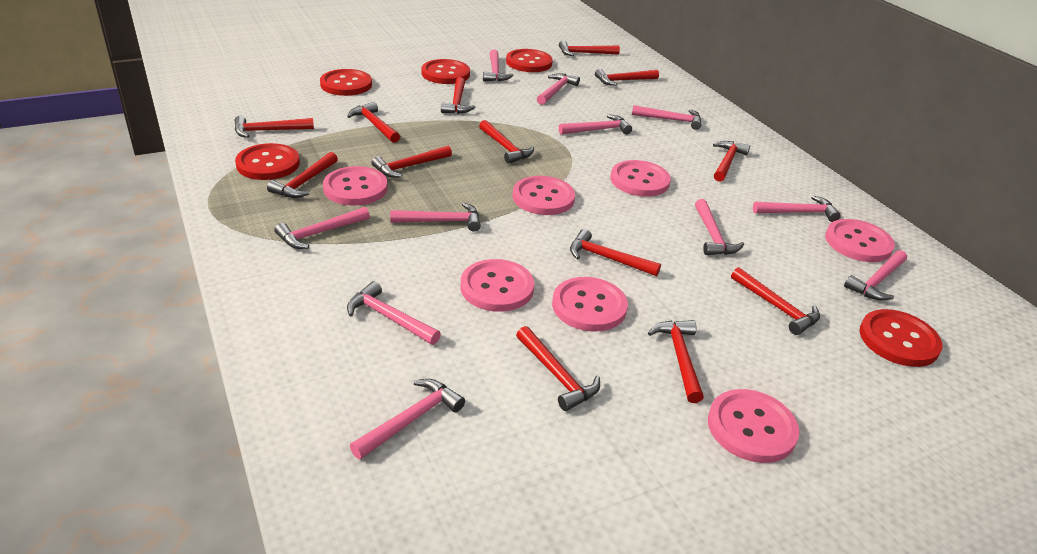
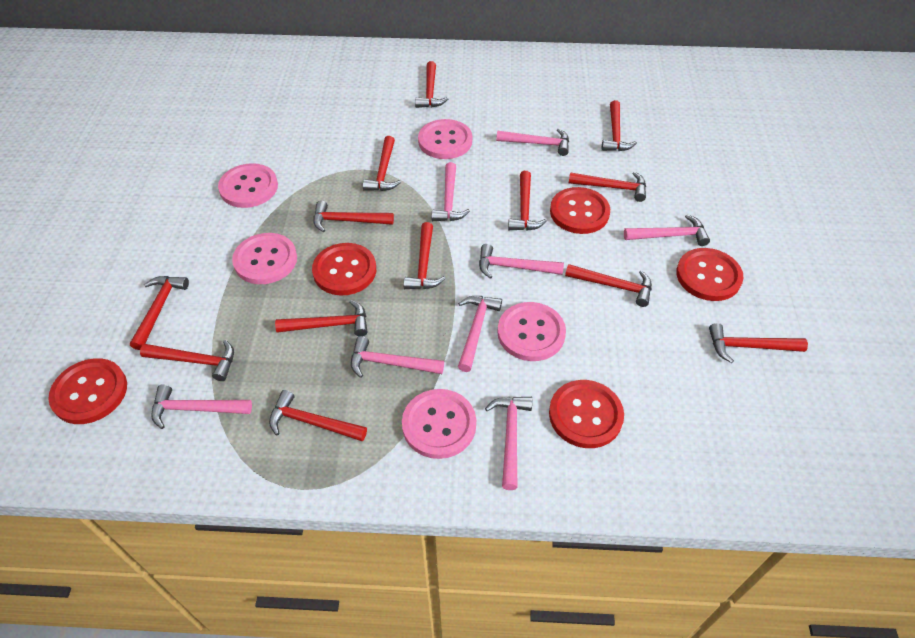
pink button: 7 -> 5
pink hammer: 11 -> 8

